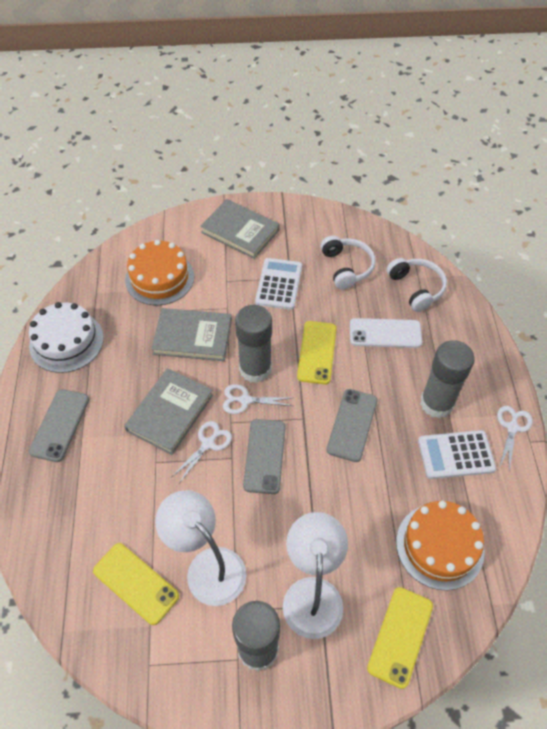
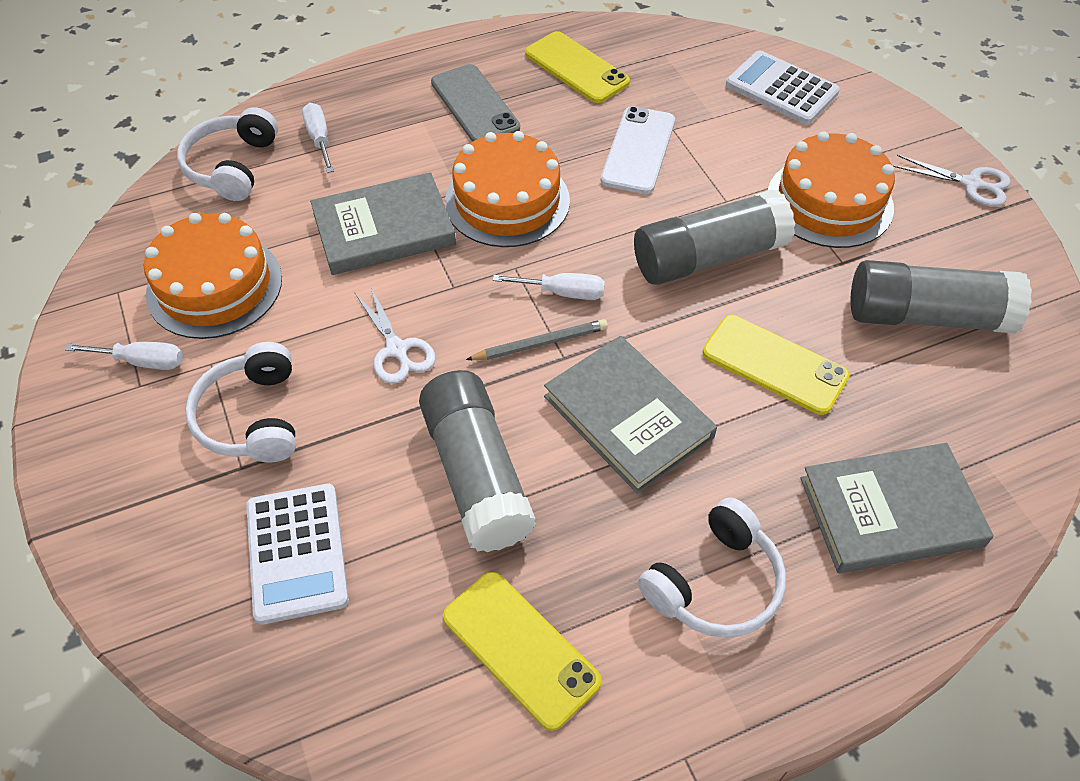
grey pencil: 0 -> 1
grey phone: 3 -> 1
orange cake: 2 -> 3
white cake: 1 -> 0
white headphones: 2 -> 3
white lamp: 2 -> 0
white scissors: 3 -> 2
white screwdriver: 0 -> 3

